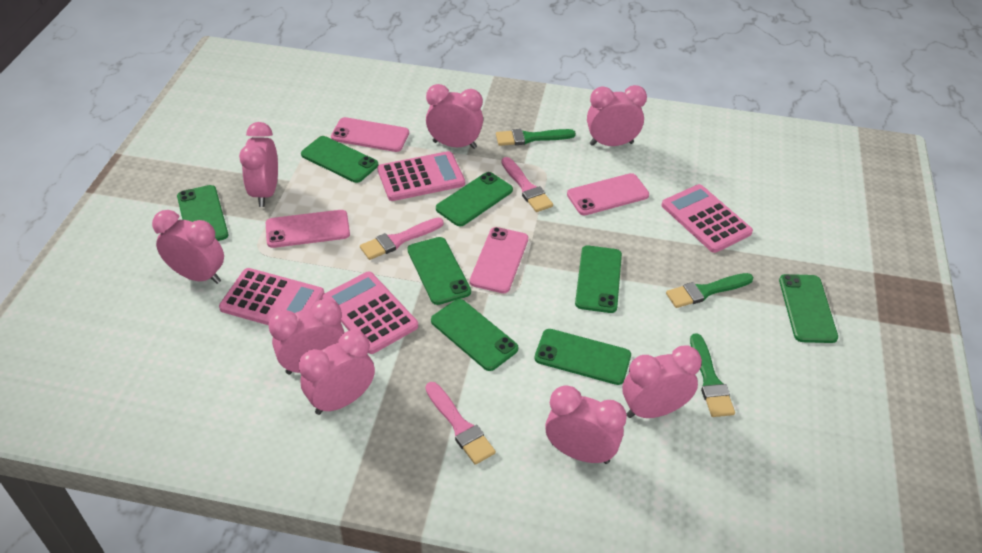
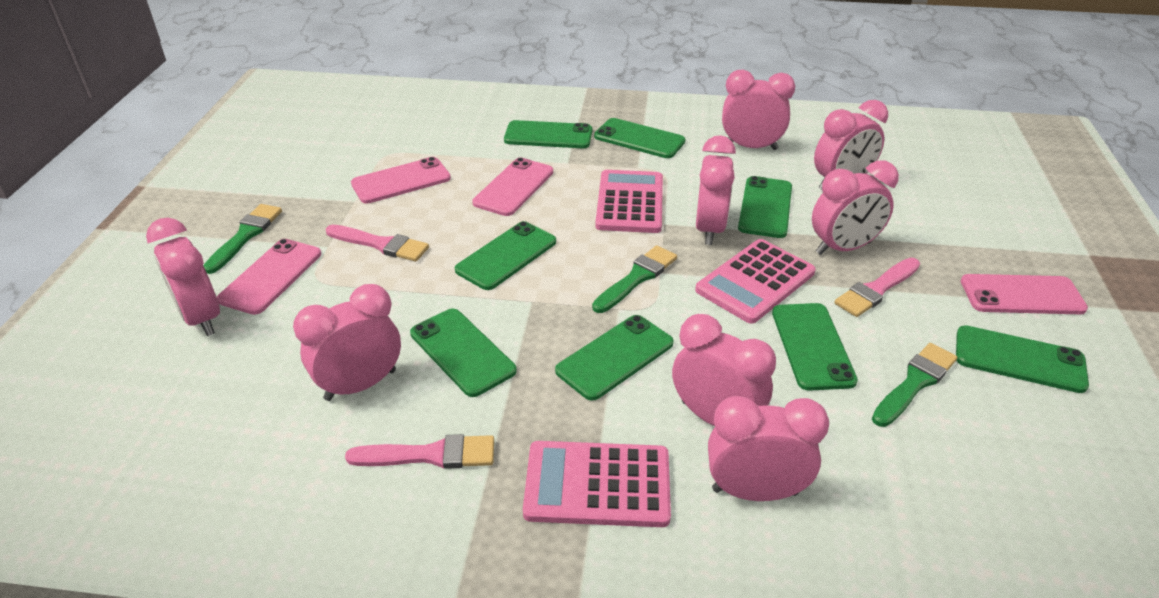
pink calculator: 4 -> 3

